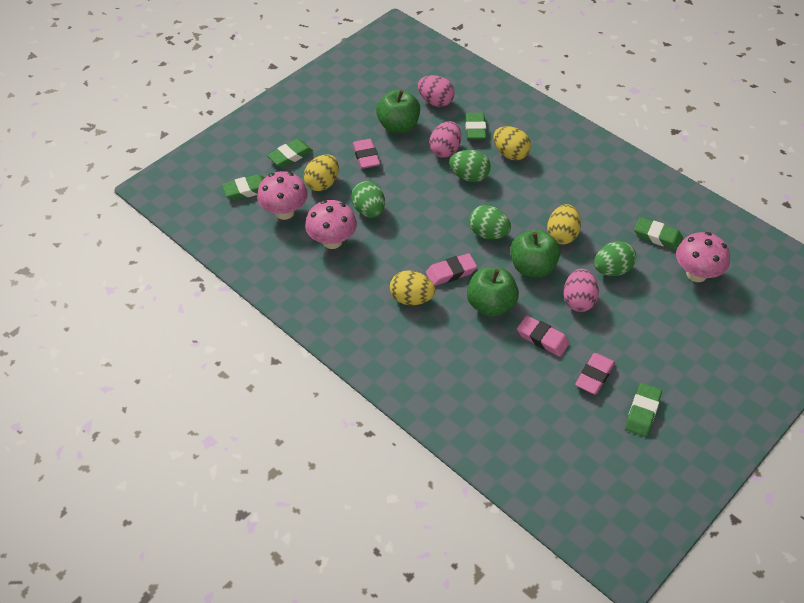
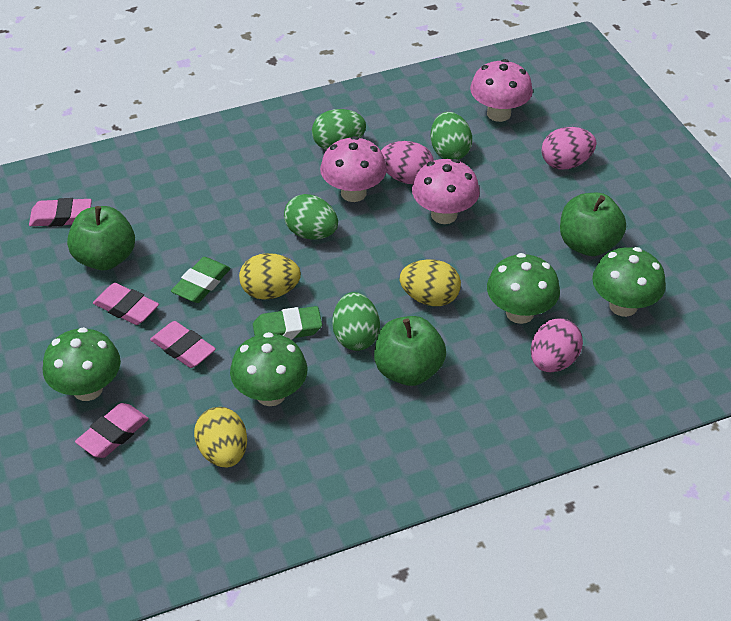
green eraser: 5 -> 2
green mushroom: 0 -> 4
yellow egg: 4 -> 3

